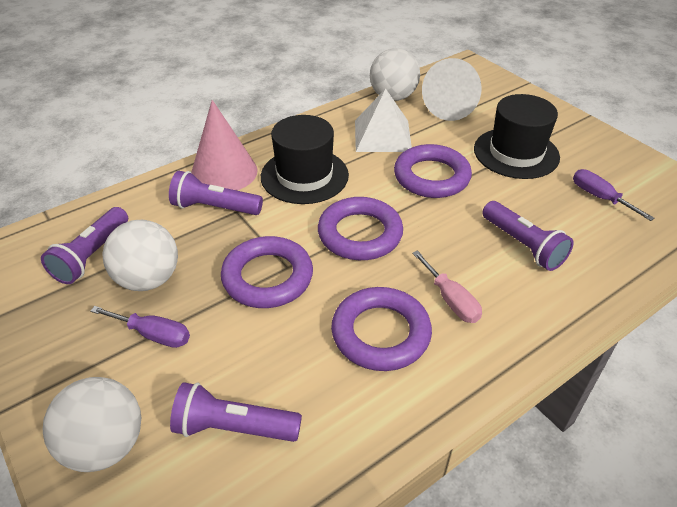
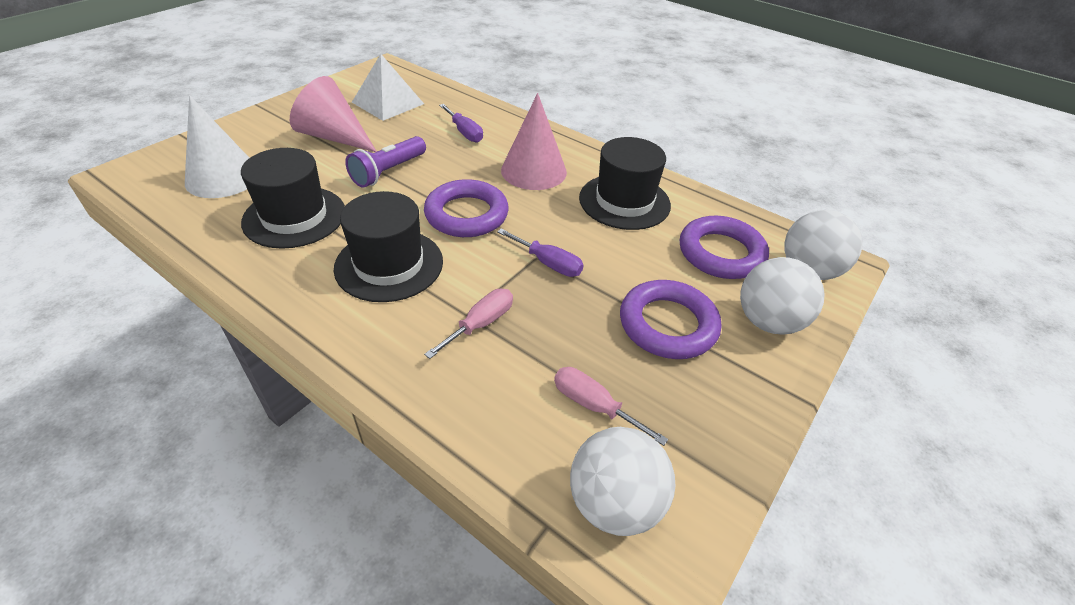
black hat: 2 -> 3
pink cone: 1 -> 2
pink screwdriver: 1 -> 2
purple flashlight: 4 -> 1
purple ring: 4 -> 3

